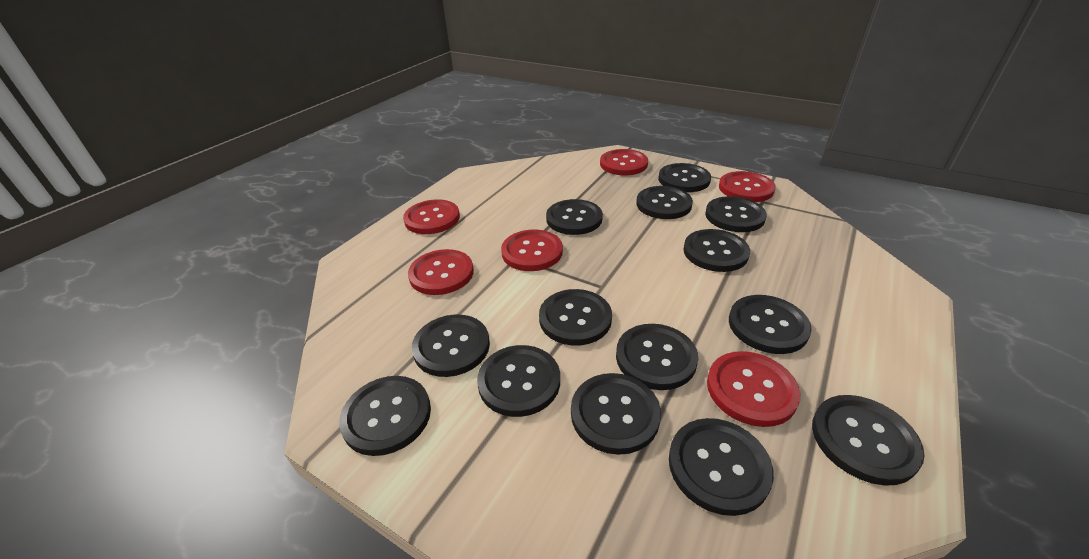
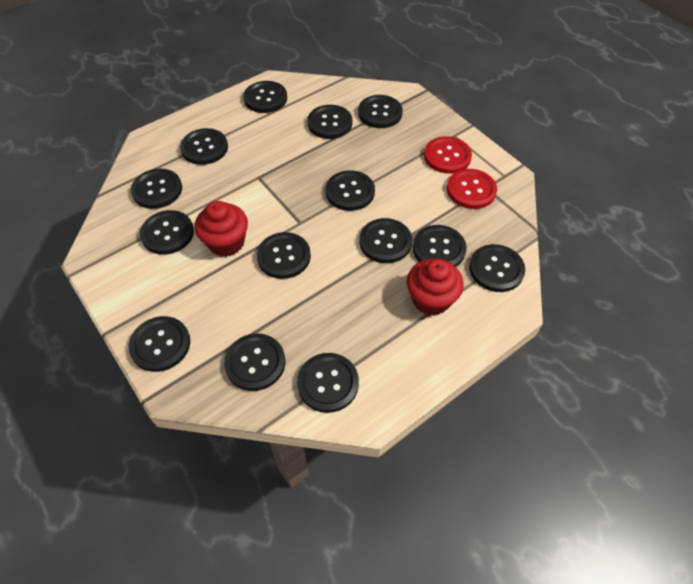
red button: 6 -> 2
red cupcake: 0 -> 2

